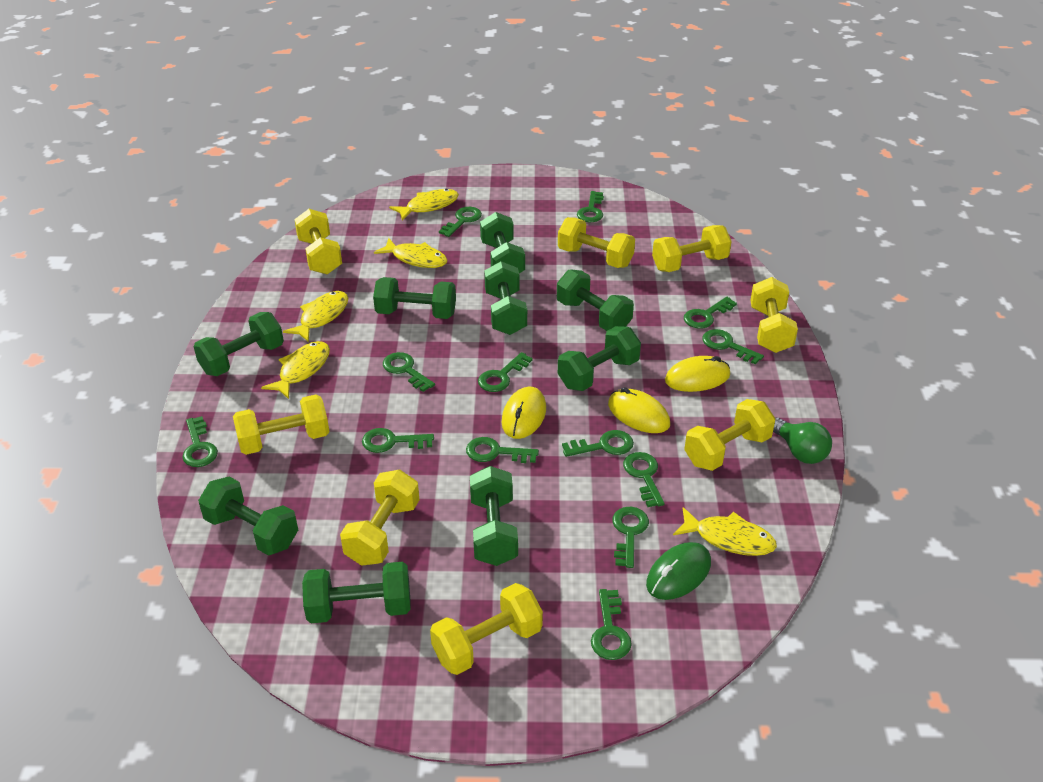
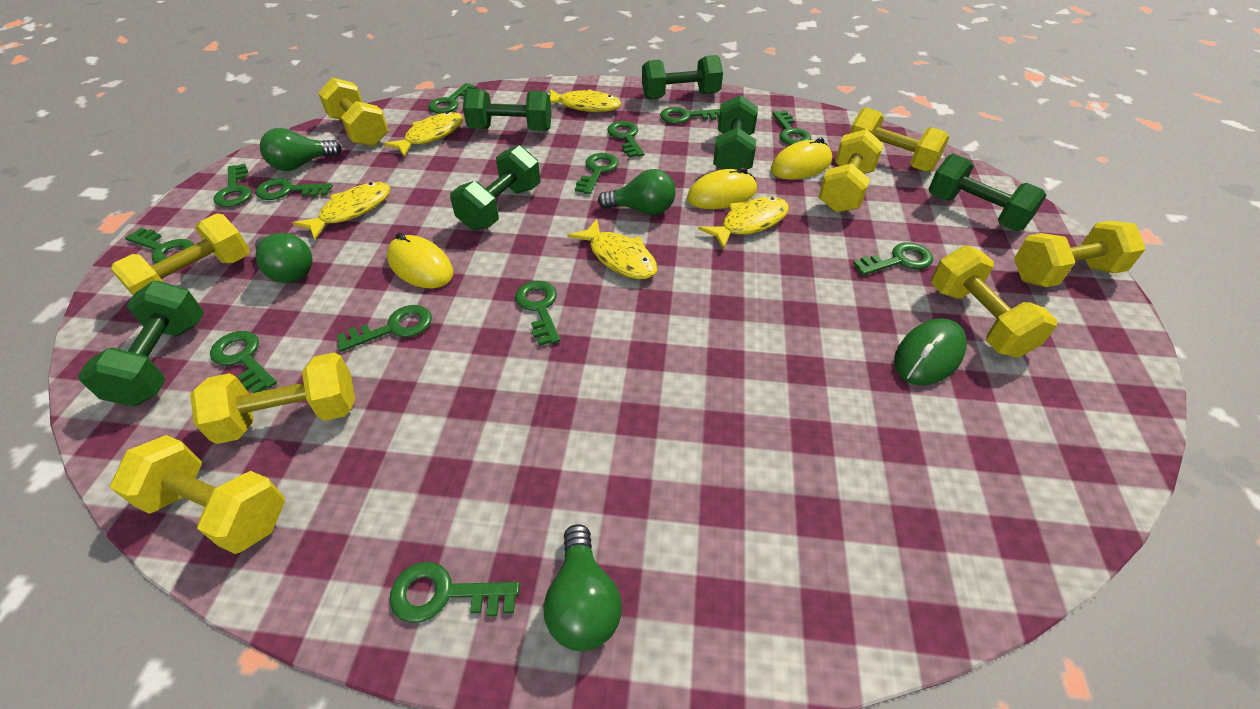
green dumbbell: 9 -> 6
green light bulb: 1 -> 4

